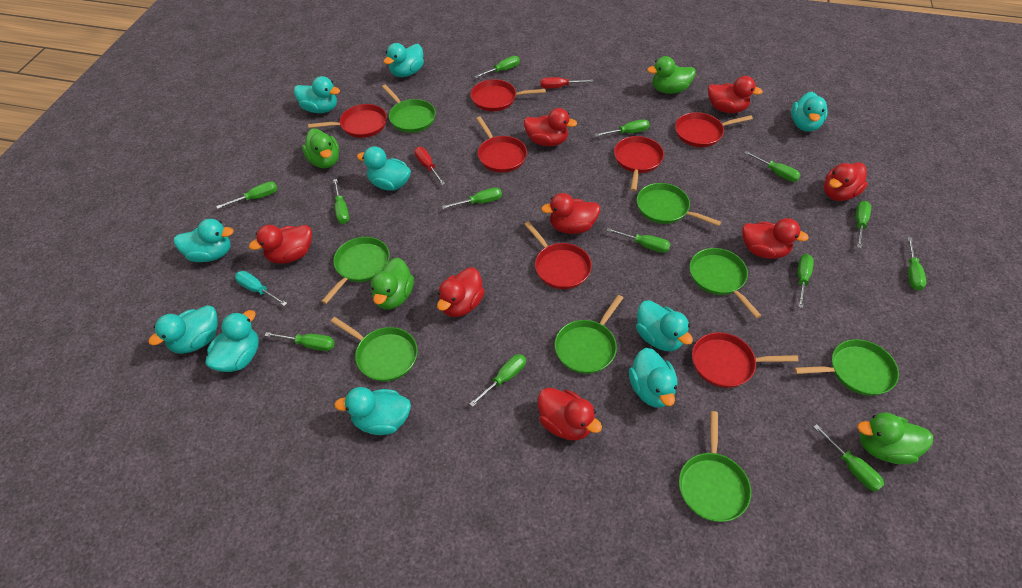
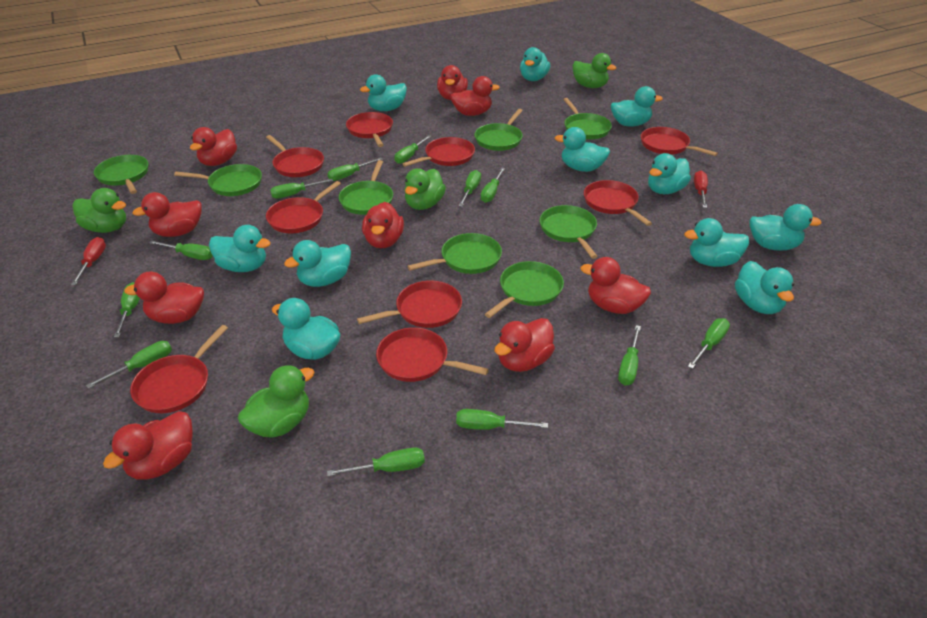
green screwdriver: 13 -> 12
red duck: 8 -> 9
red pan: 7 -> 9
turquoise duck: 10 -> 11
turquoise screwdriver: 1 -> 0

